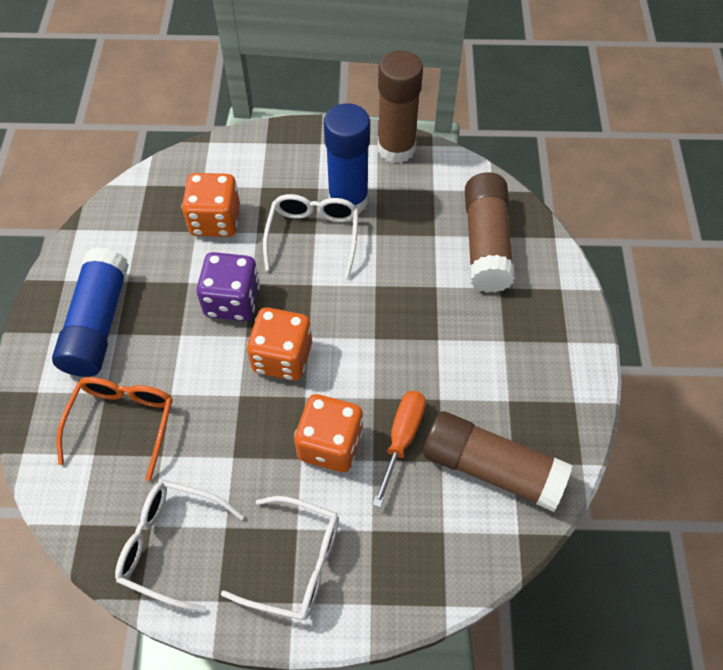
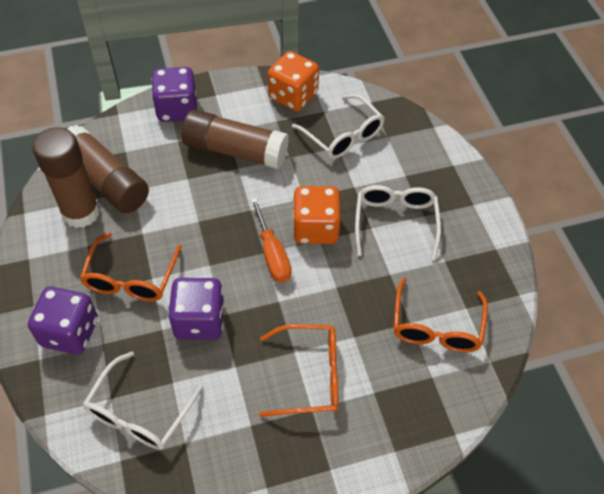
blue glue stick: 2 -> 0
orange dice: 3 -> 2
orange glasses: 1 -> 3
purple dice: 1 -> 3

